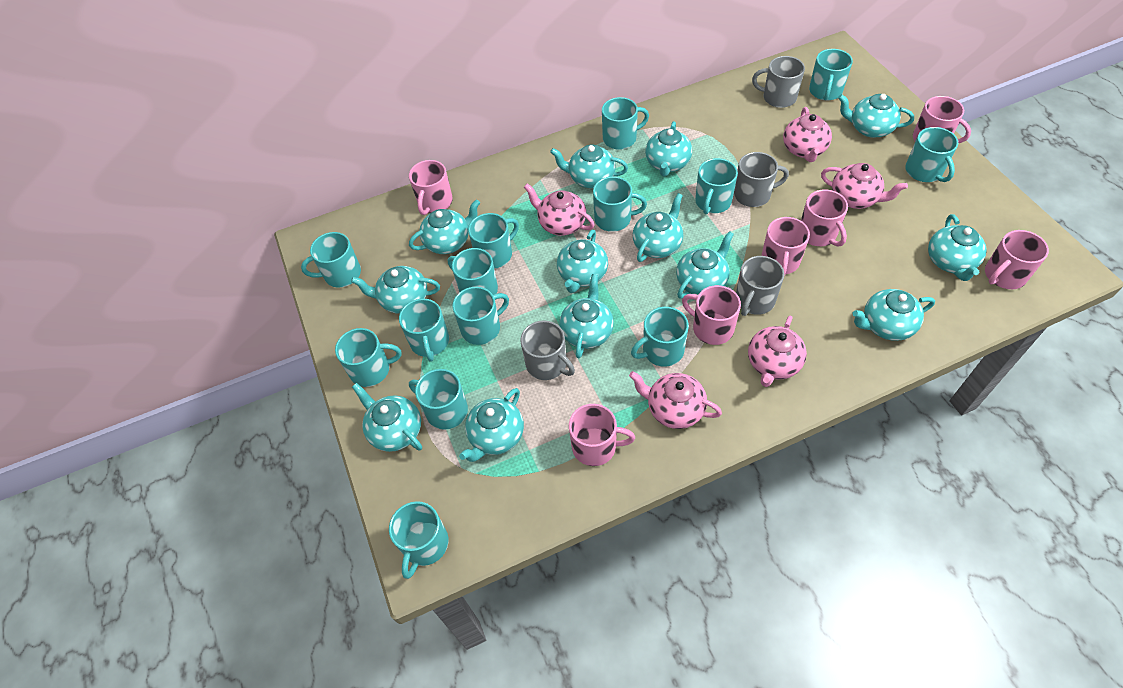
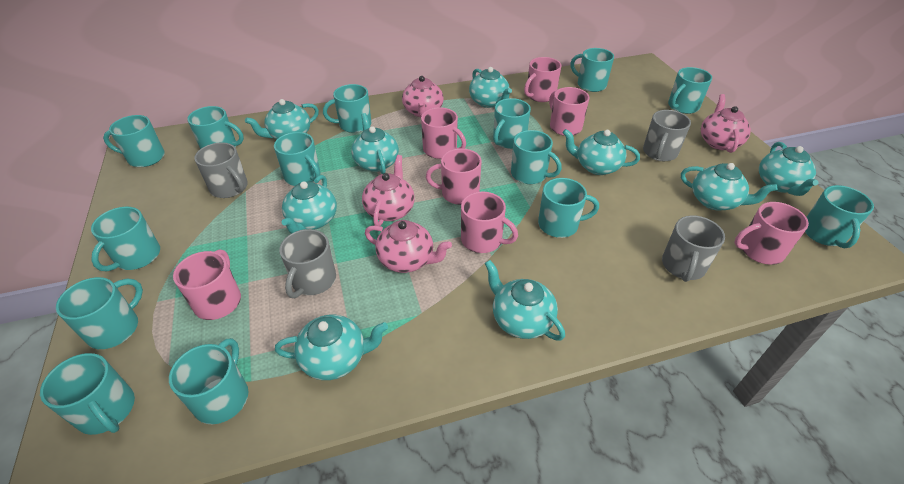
pink teapot: 5 -> 4
turquoise teapot: 13 -> 9

